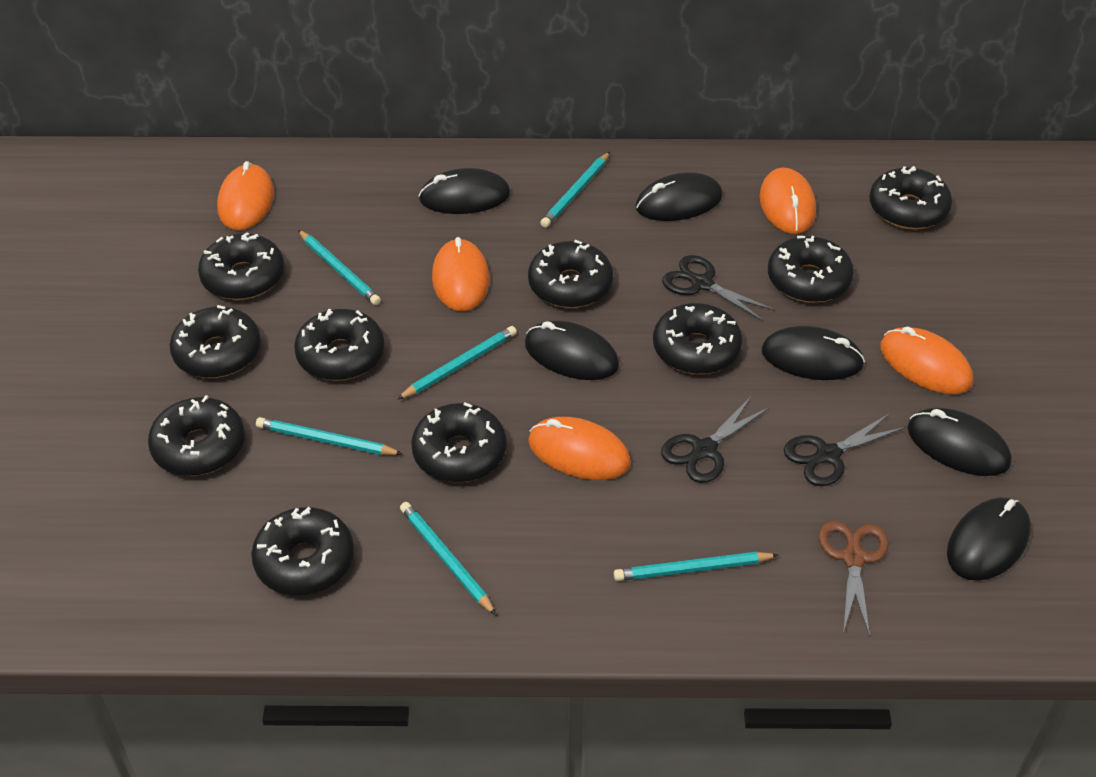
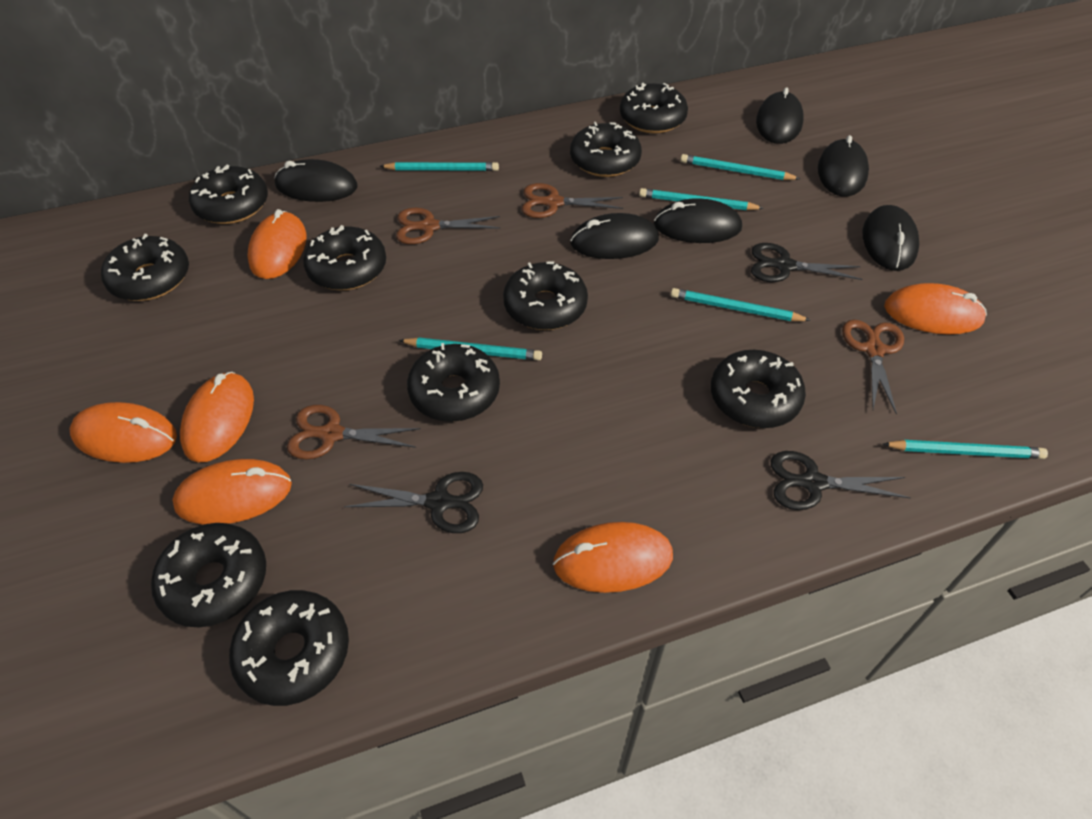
brown scissors: 1 -> 4
orange mouse: 5 -> 6

